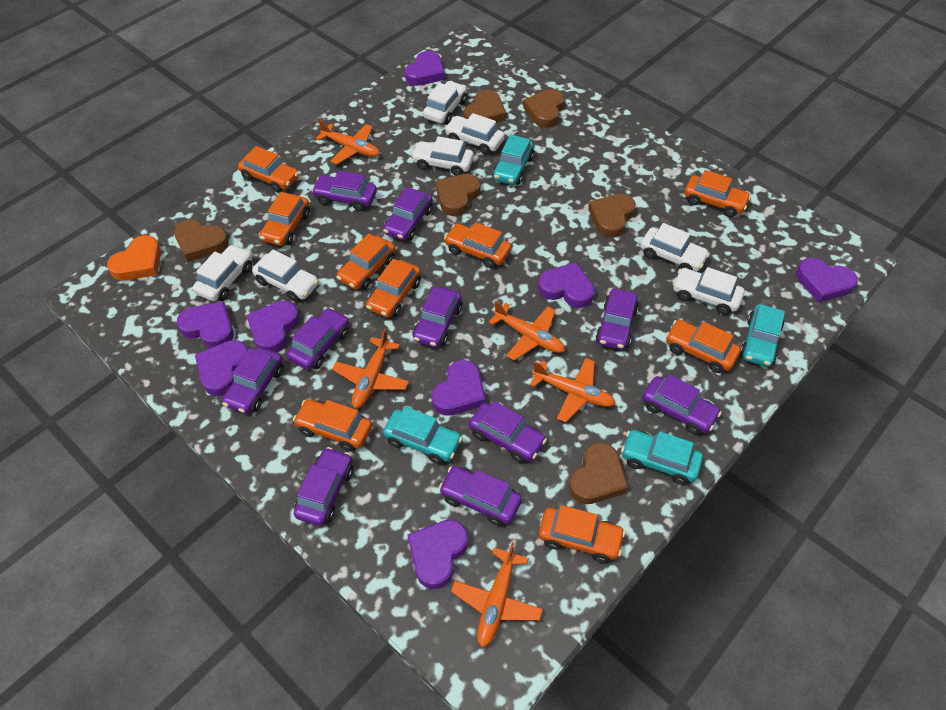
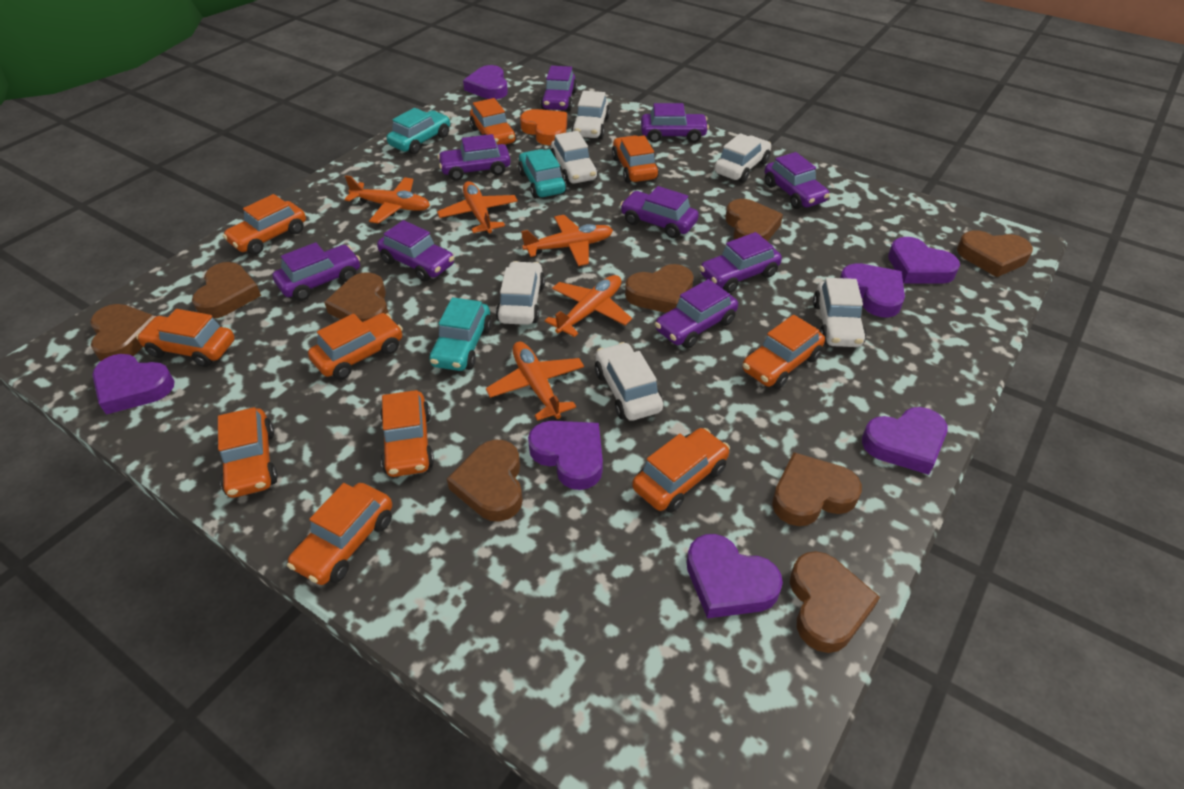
brown heart: 6 -> 9
orange car: 9 -> 10
purple car: 10 -> 9
purple heart: 8 -> 7
turquoise car: 4 -> 3
white car: 7 -> 6

